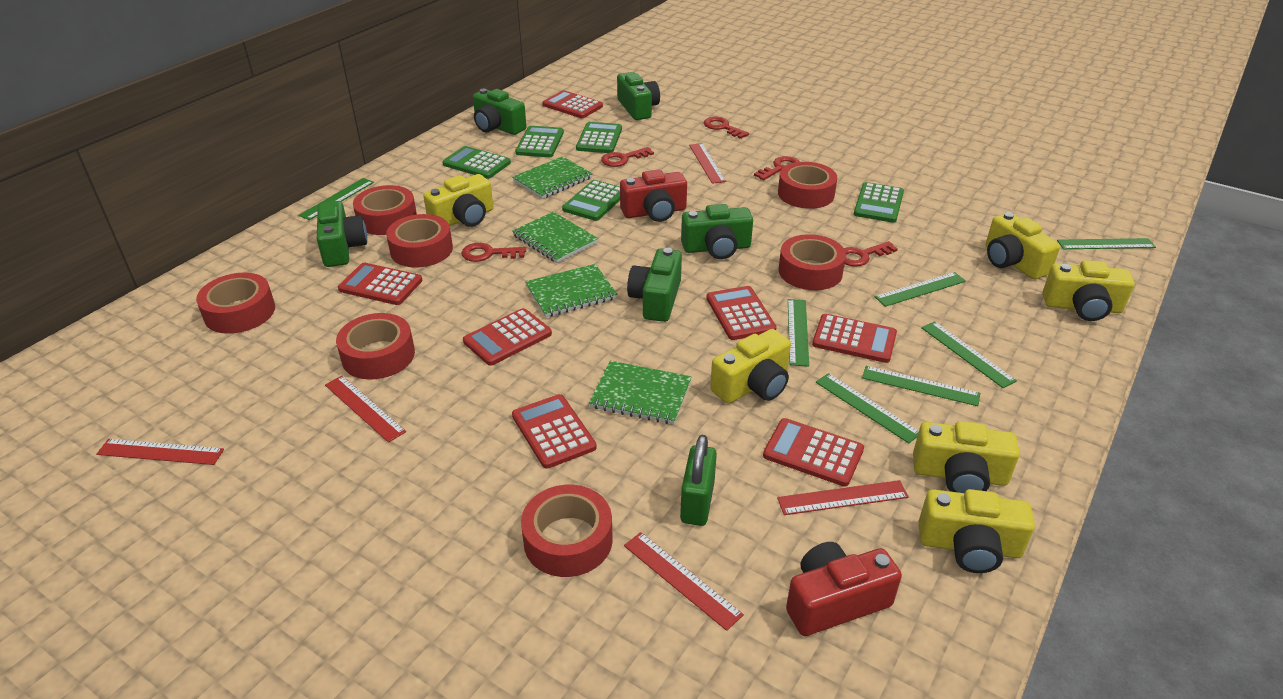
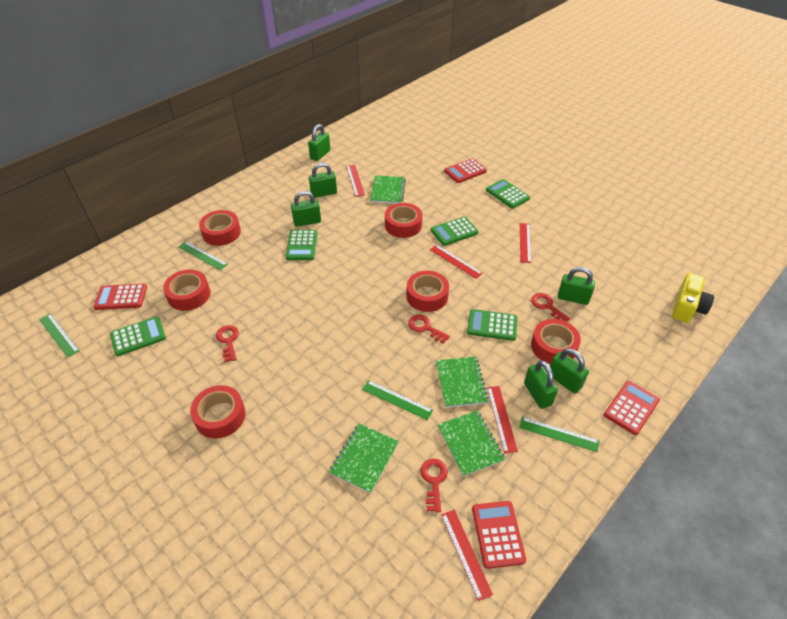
green camera: 5 -> 0
green padlock: 1 -> 6
green ruler: 7 -> 4
red calculator: 7 -> 4
red camera: 2 -> 0
red key: 5 -> 4
red tape: 7 -> 6
yellow camera: 6 -> 1

